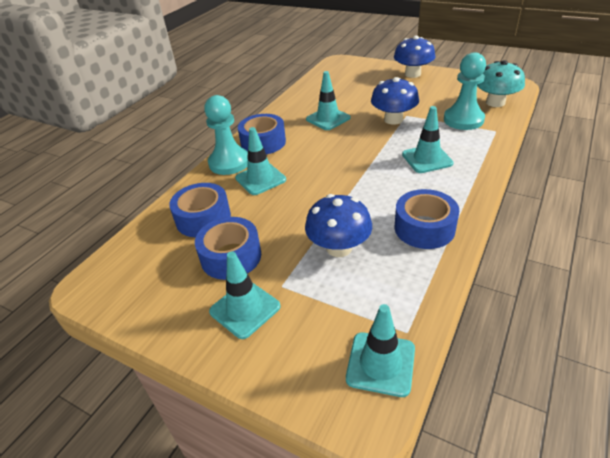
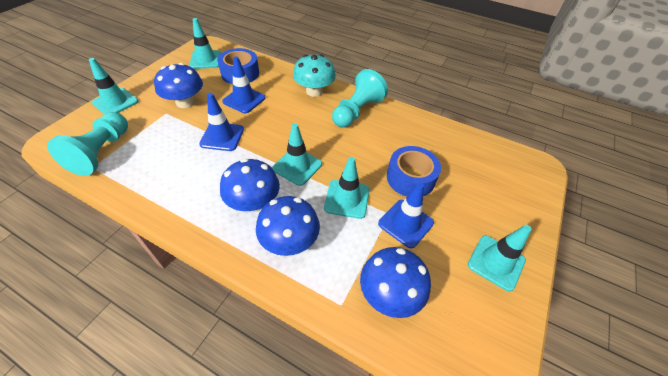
blue mushroom: 3 -> 4
blue tape: 4 -> 2
blue traffic cone: 0 -> 3

